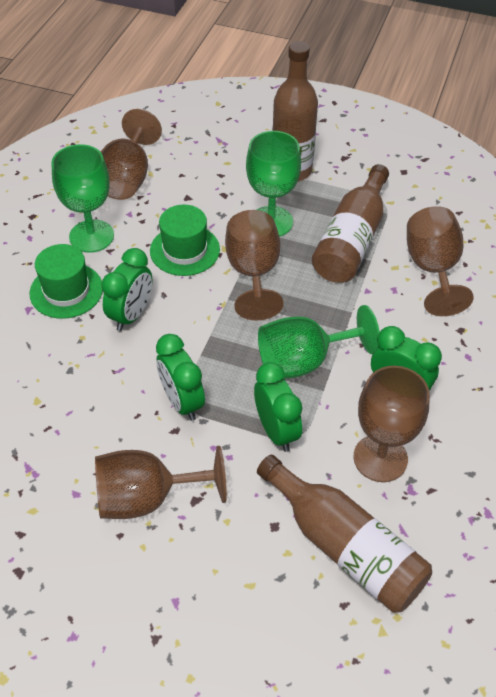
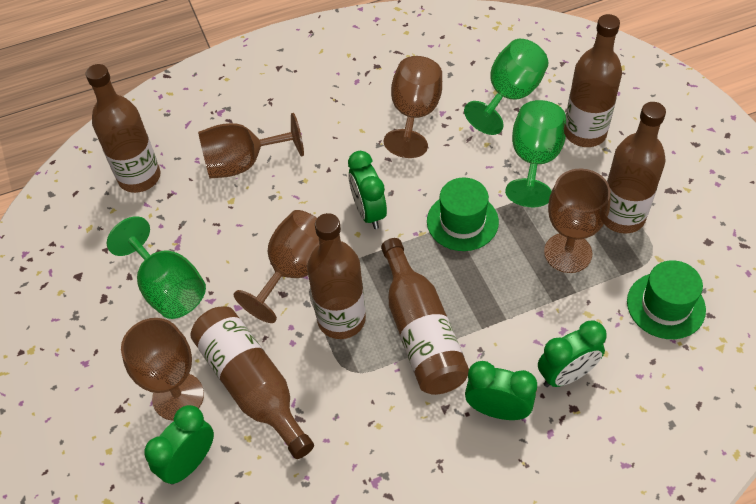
brown bottle: 3 -> 6

